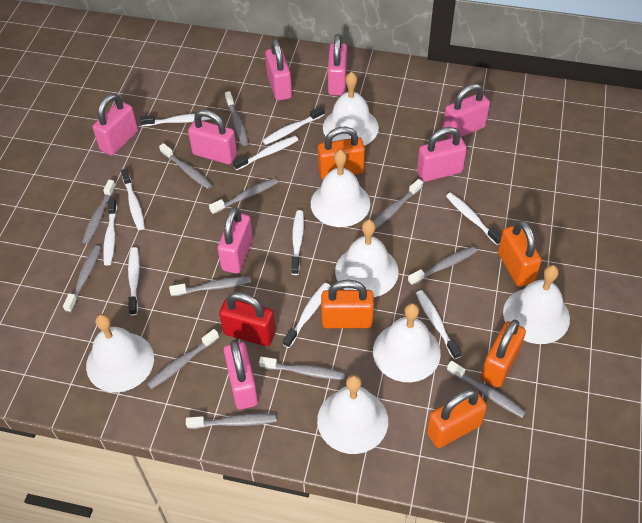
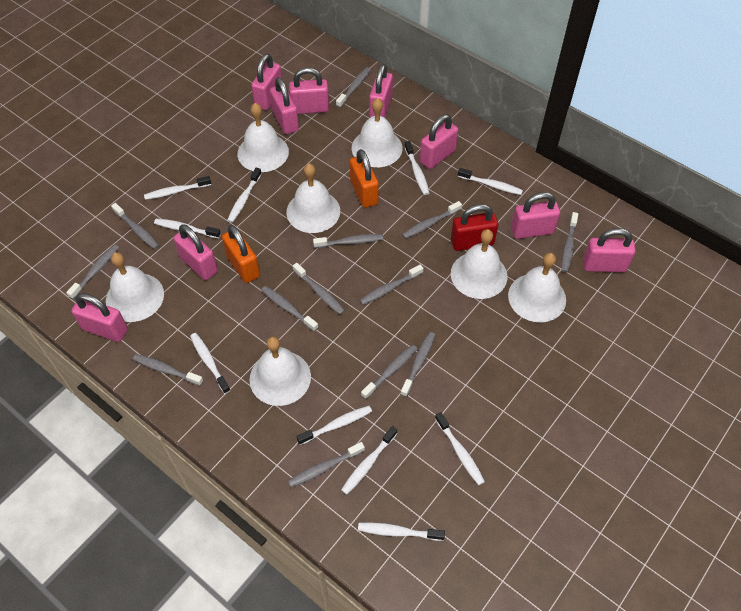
grey toothbrush: 12 -> 13
orange padlock: 5 -> 2
pink padlock: 8 -> 9

